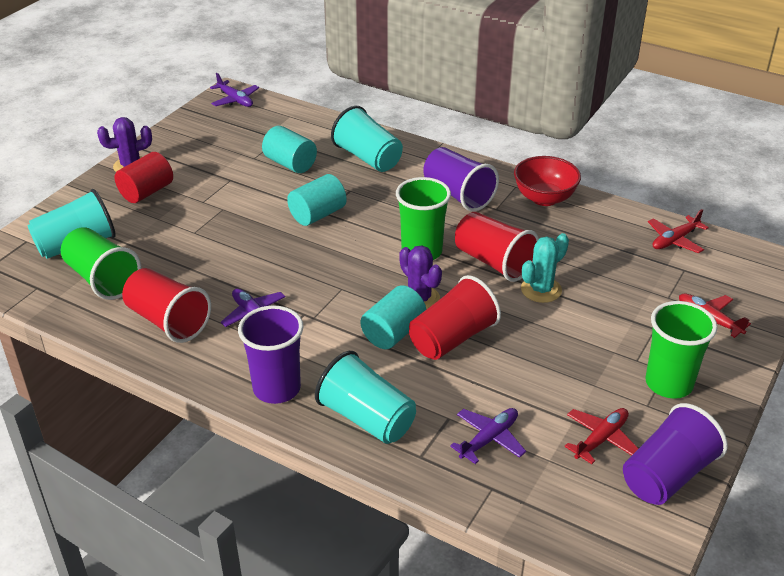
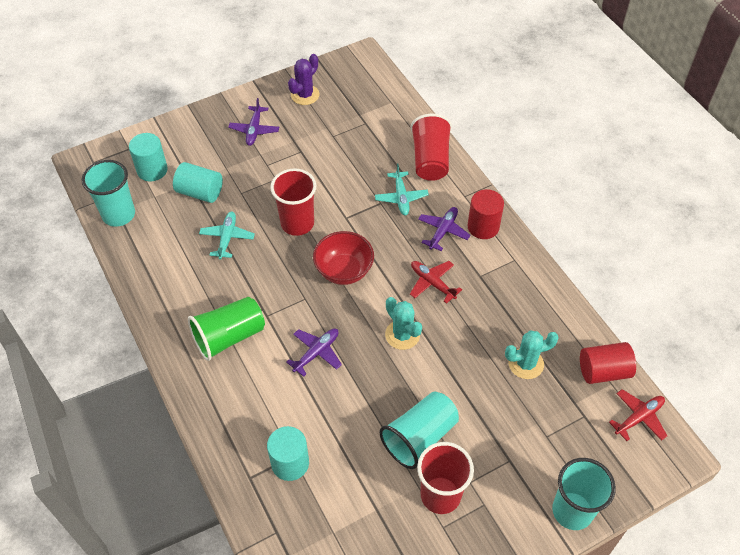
green cup: 3 -> 1
purple cactus: 2 -> 1
purple cup: 3 -> 0
red cylinder: 1 -> 2
red plane: 3 -> 2
turquoise cactus: 1 -> 2
turquoise plane: 0 -> 2

